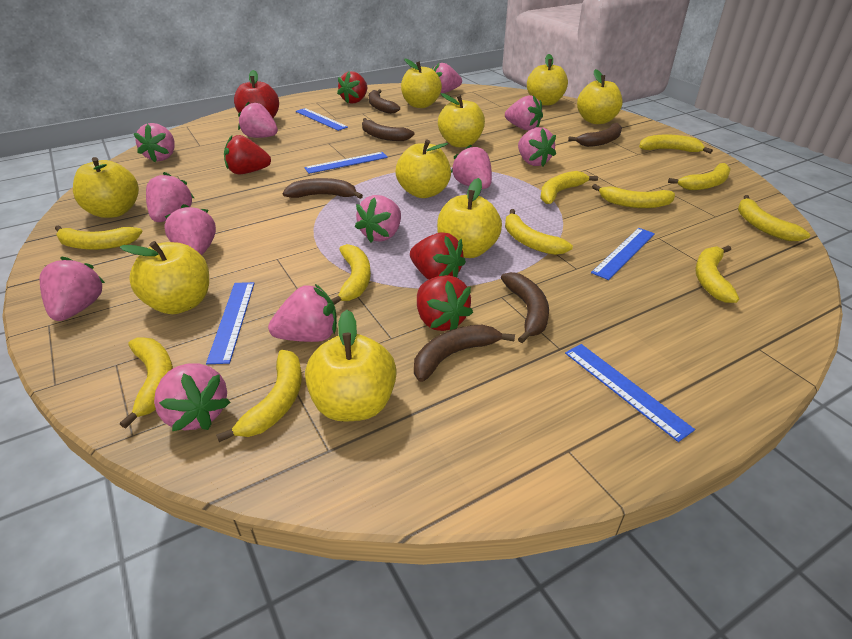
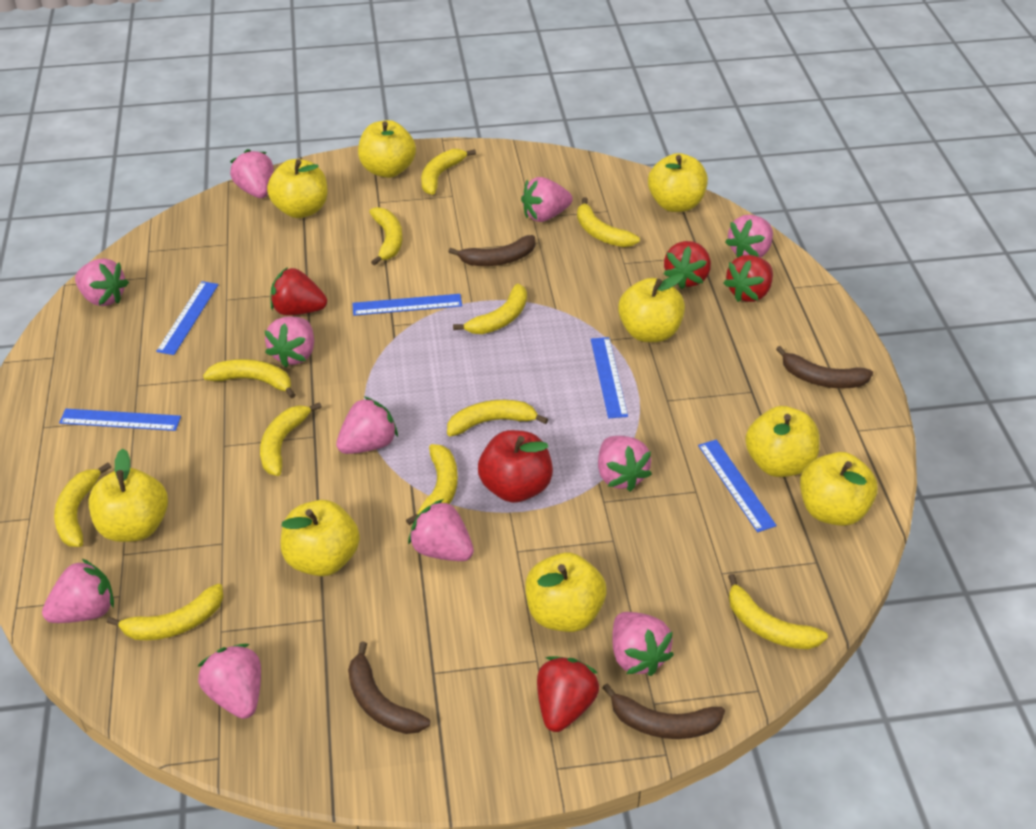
brown banana: 6 -> 4
pink strawberry: 12 -> 11

